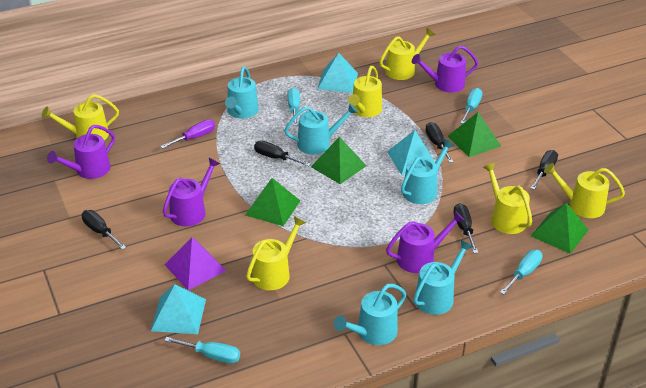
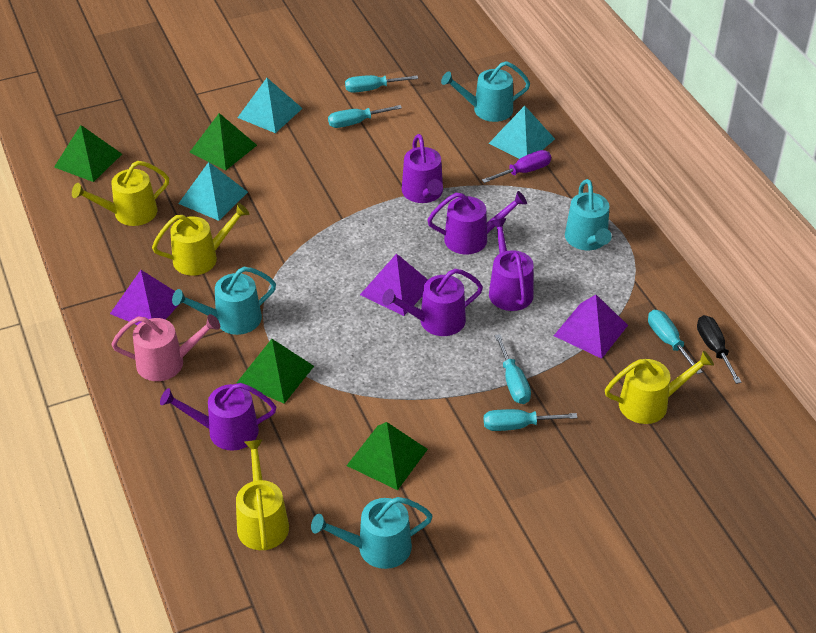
black screwdriver: 5 -> 1
pink watering can: 0 -> 1
purple pyramid: 1 -> 3
purple watering can: 4 -> 5
turquoise screwdriver: 4 -> 5
turquoise watering can: 5 -> 4
yellow watering can: 6 -> 4

